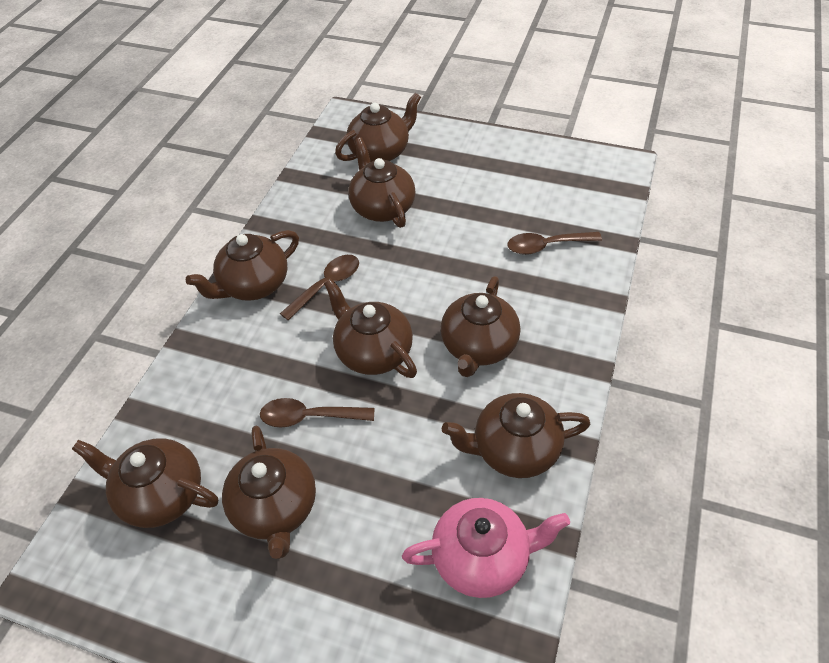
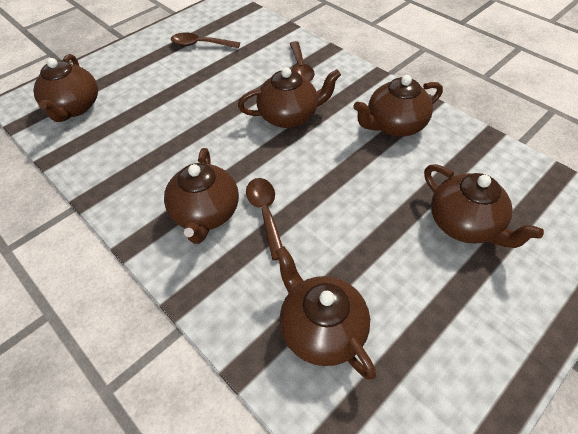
brown teapot: 8 -> 6
pink teapot: 1 -> 0

